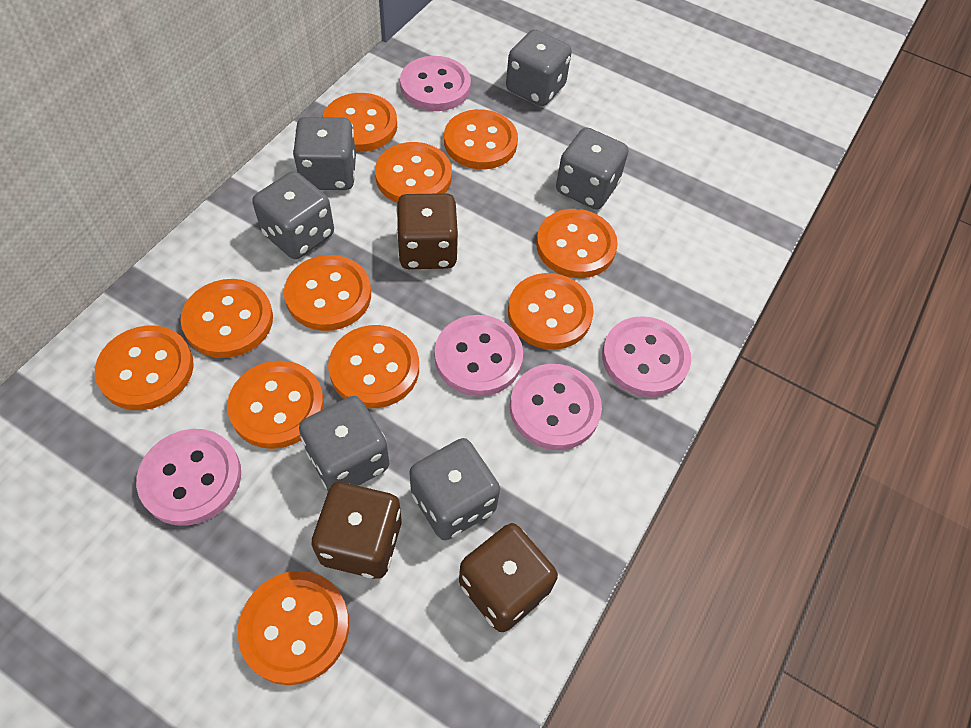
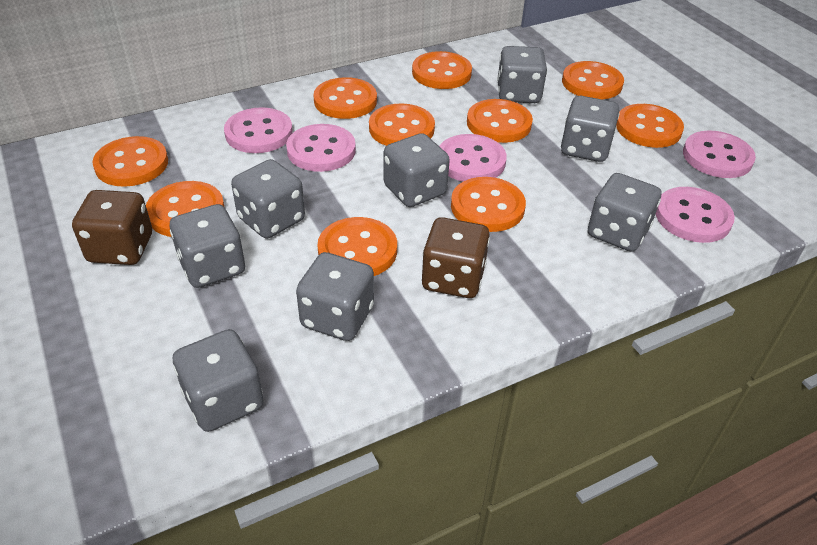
brown dice: 3 -> 2
grey dice: 6 -> 8
orange button: 11 -> 10

